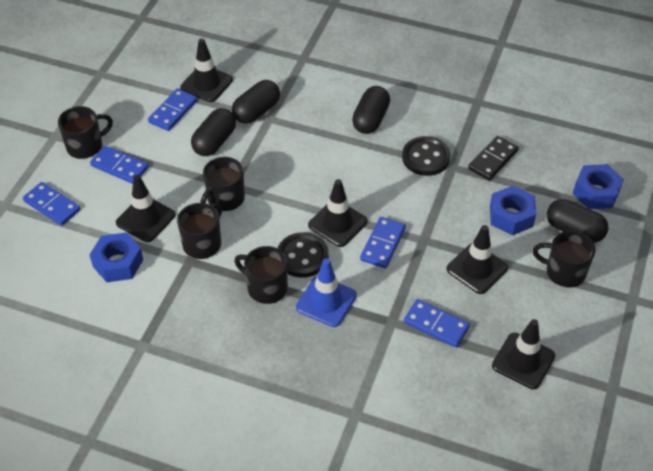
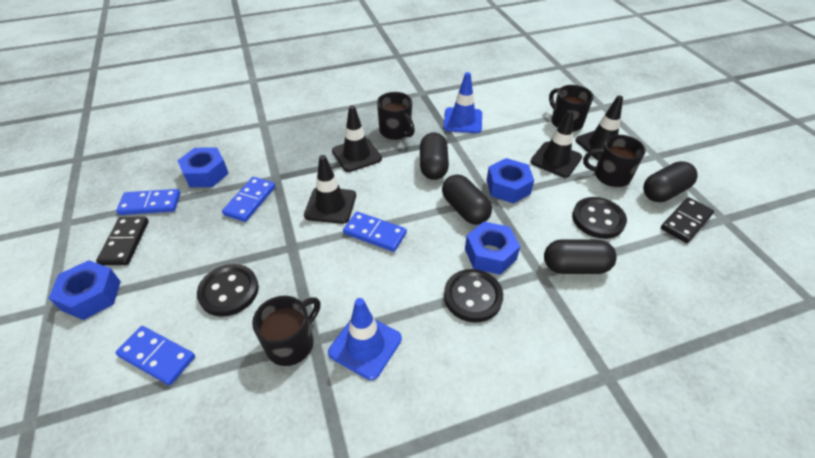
black button: 2 -> 3
black domino: 1 -> 2
black mug: 5 -> 4
black traffic cone: 5 -> 4
blue domino: 5 -> 4
blue nut: 3 -> 4
blue traffic cone: 1 -> 2

